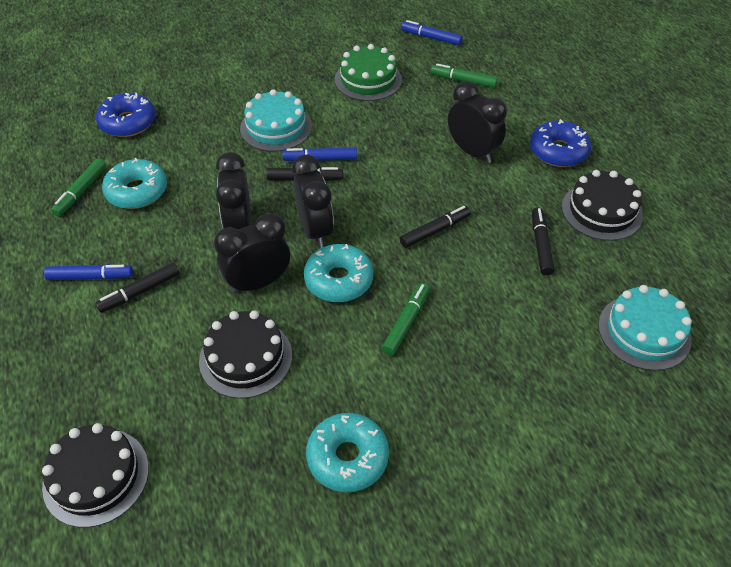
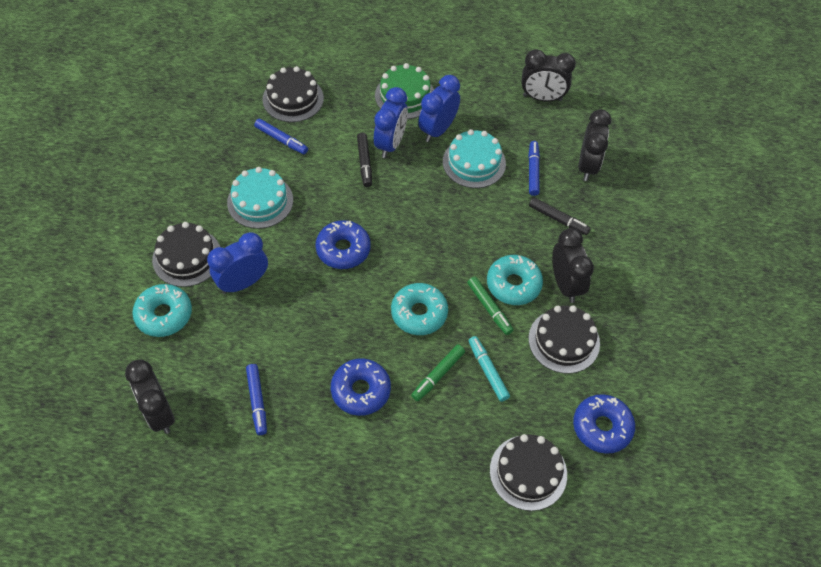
black cake: 3 -> 4
black marker: 4 -> 2
blue clock: 0 -> 3
blue donut: 2 -> 3
green marker: 3 -> 2
turquoise marker: 0 -> 1

